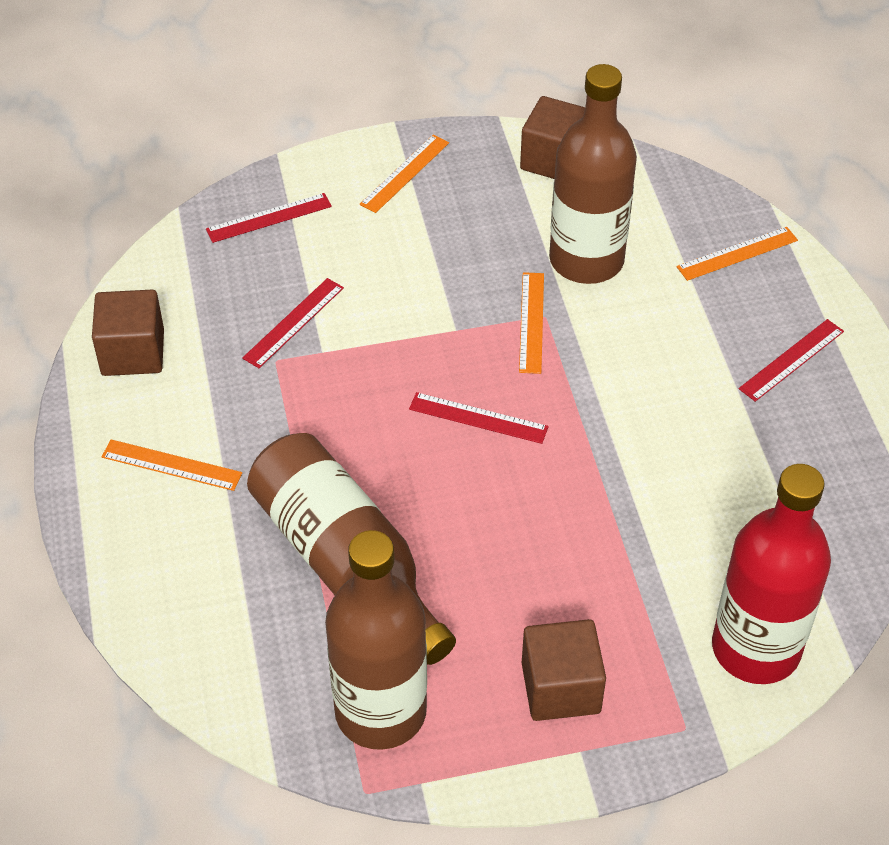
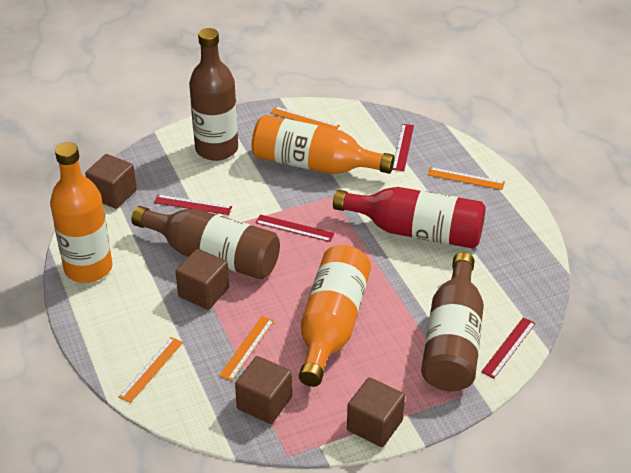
brown cube: 3 -> 4
orange bottle: 0 -> 3

